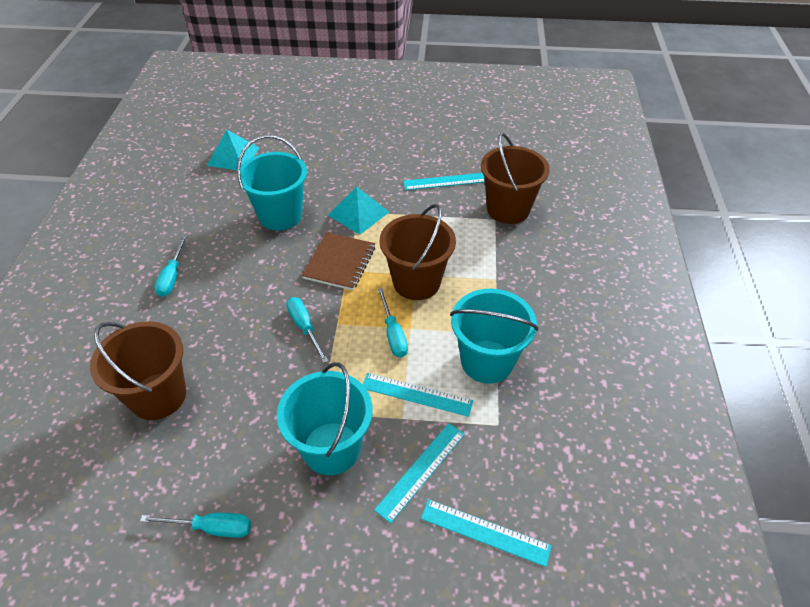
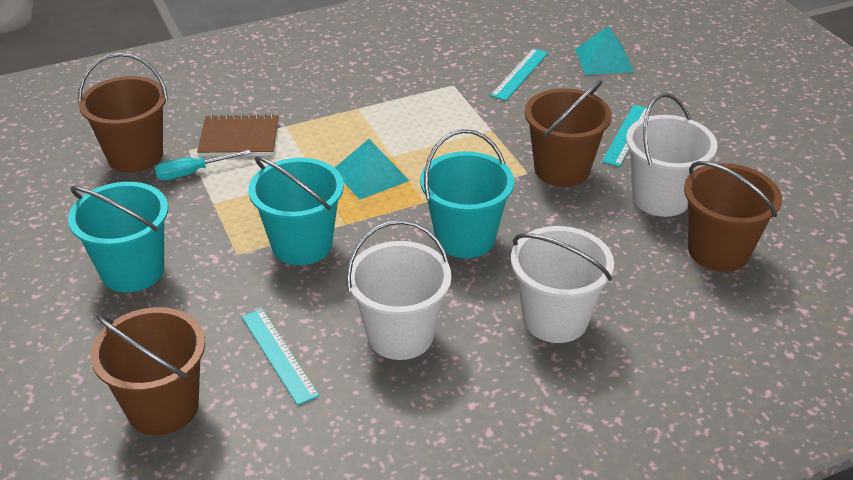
brown bucket: 3 -> 4
turquoise ruler: 4 -> 3
turquoise screwdriver: 4 -> 1
white bucket: 0 -> 3

